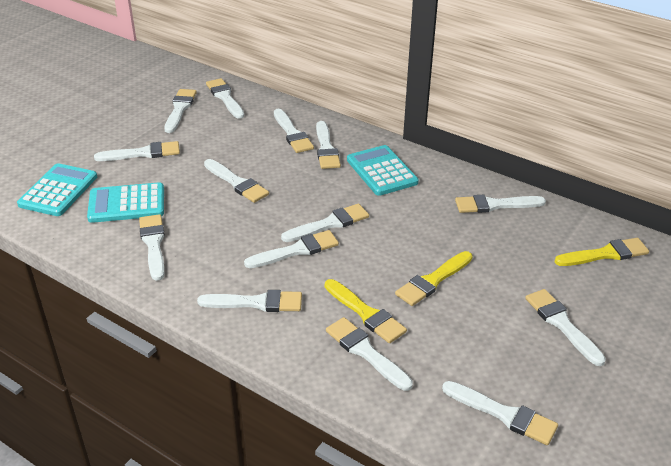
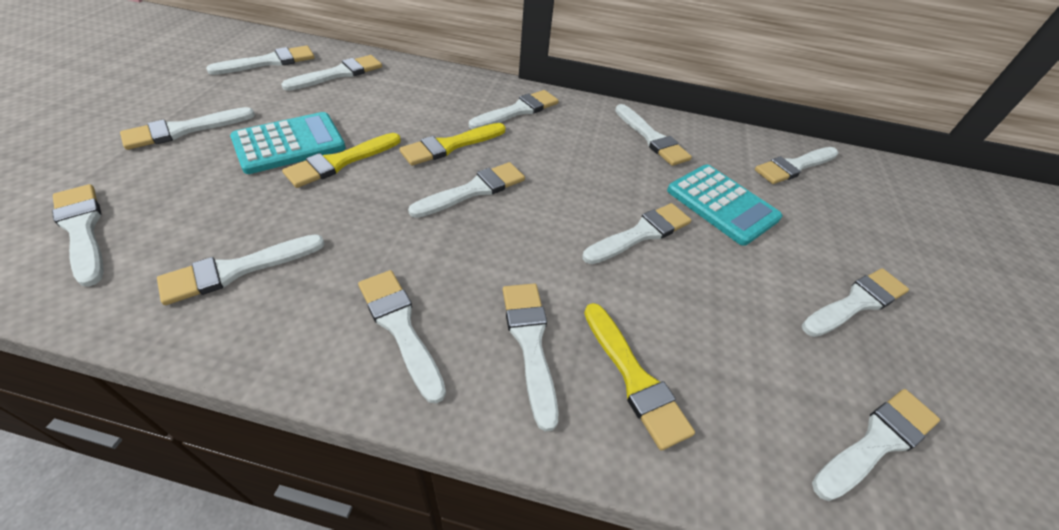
turquoise calculator: 3 -> 2

